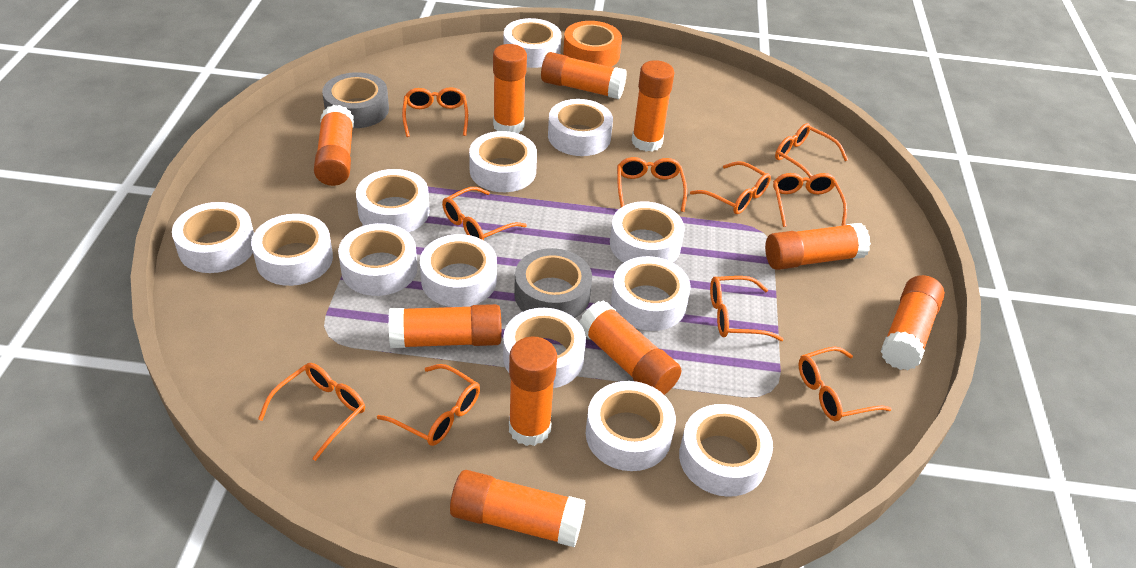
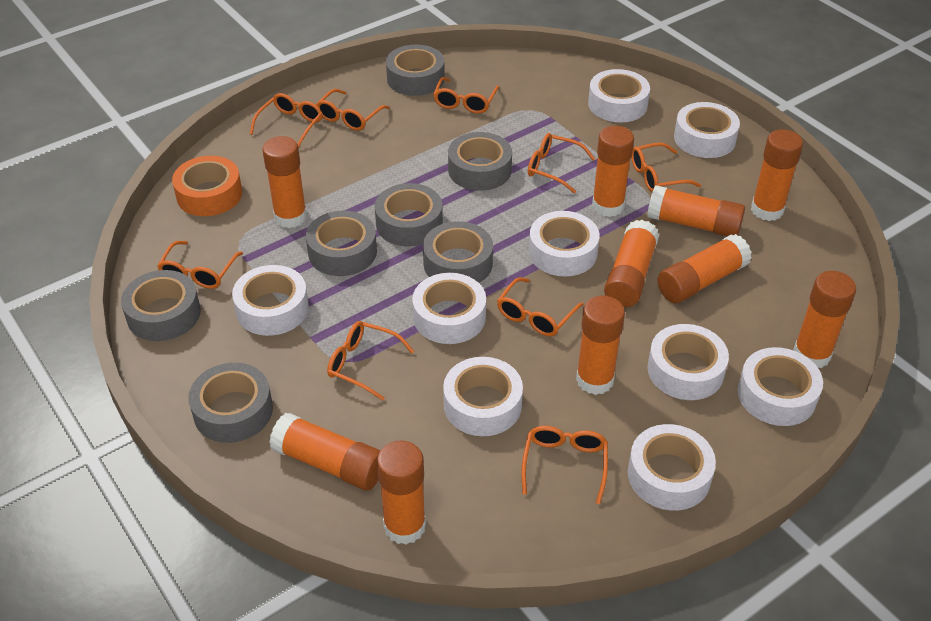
grey tape: 2 -> 7
orange glasses: 10 -> 9
white tape: 13 -> 9

